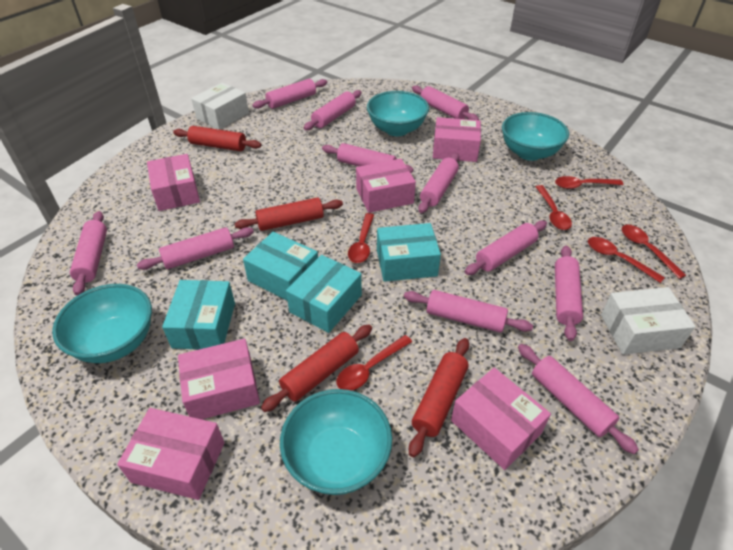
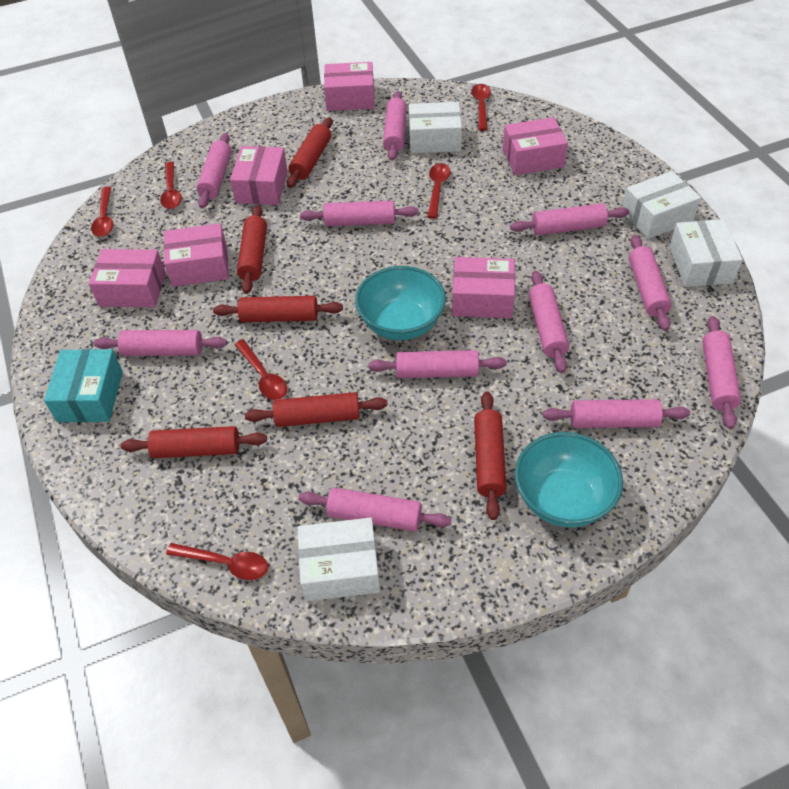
red rolling pin: 4 -> 6
turquoise bowl: 4 -> 2
turquoise box: 4 -> 1
white box: 2 -> 4

